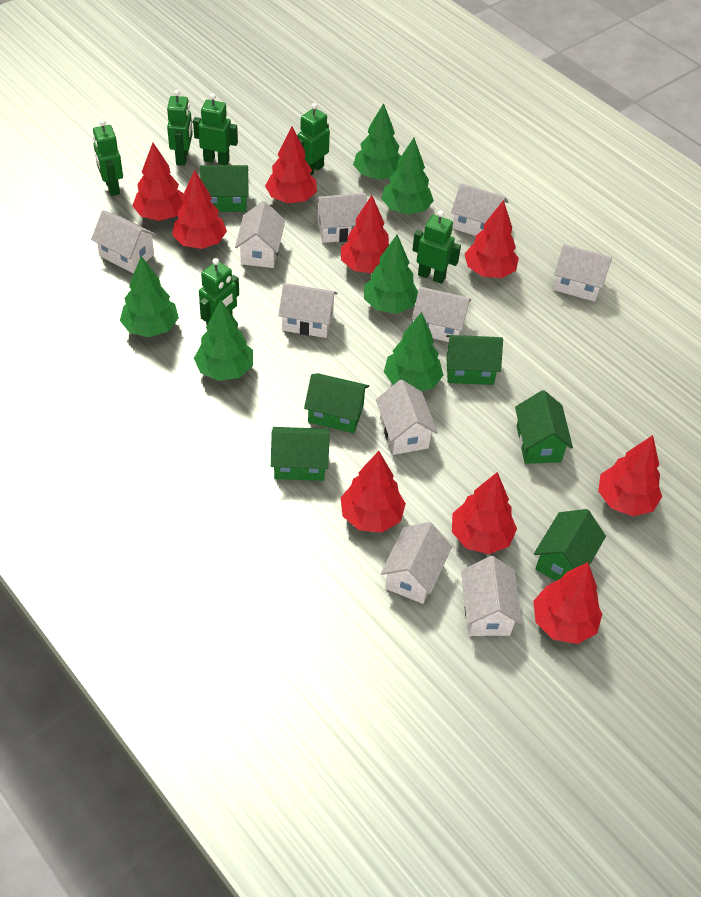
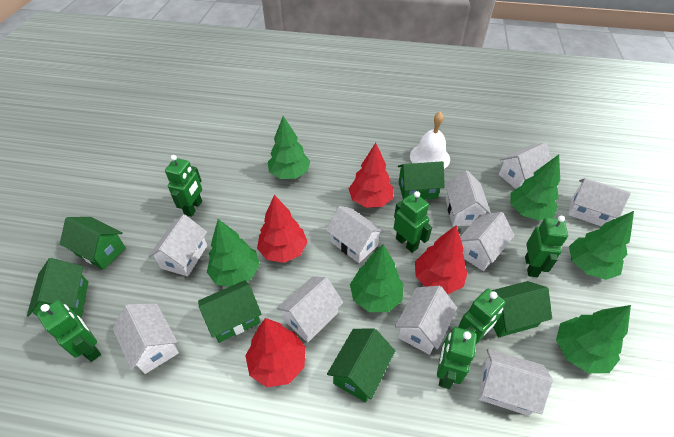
red tree: 9 -> 4
white bell: 0 -> 1

